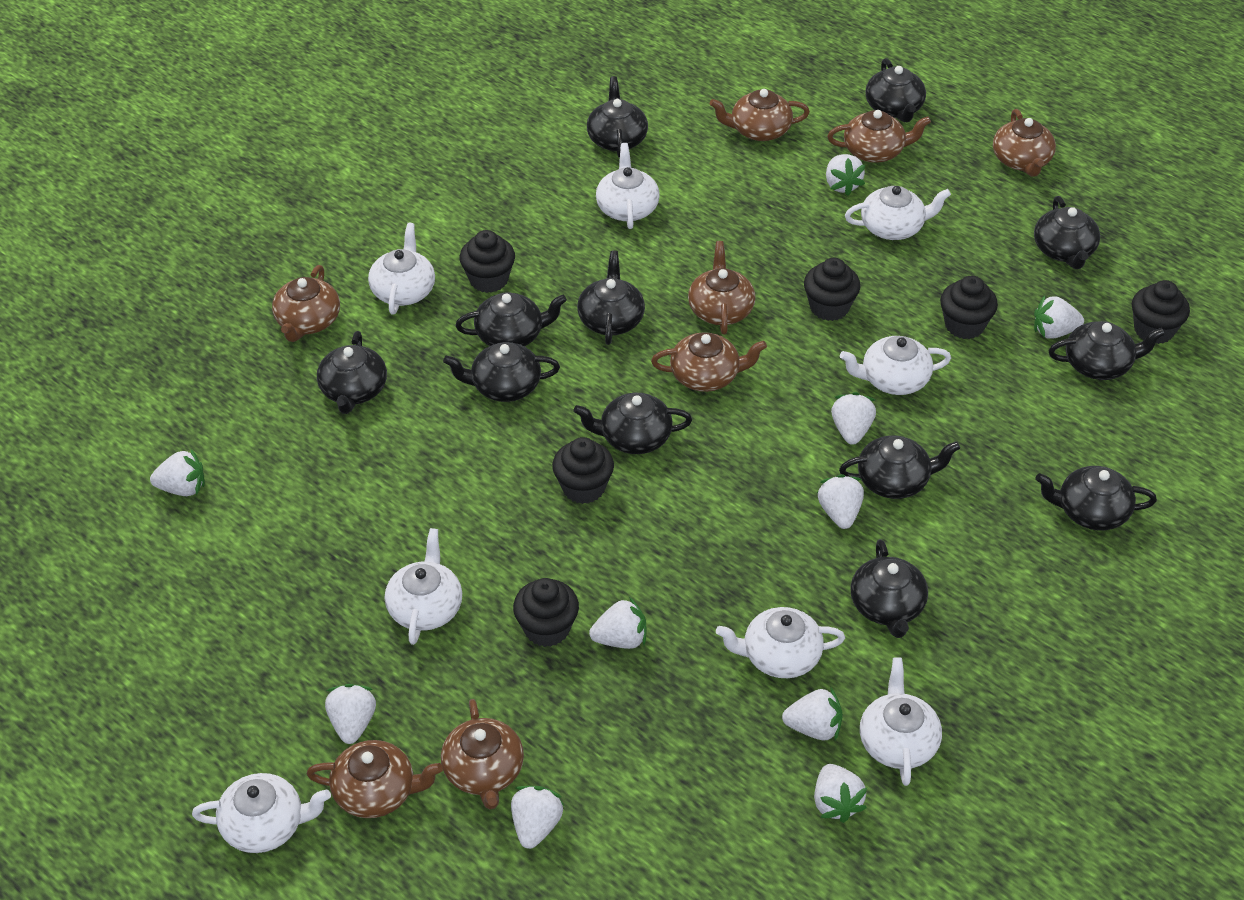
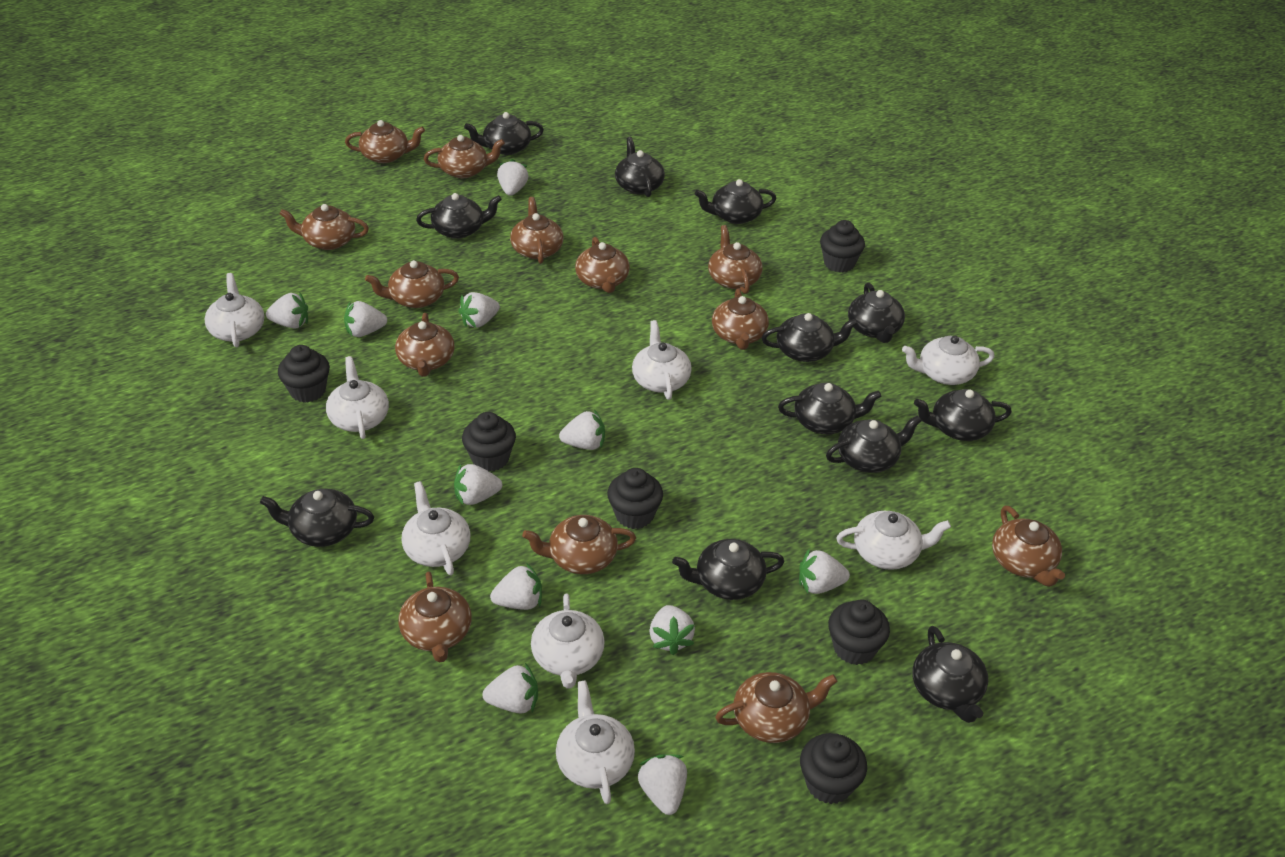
brown teapot: 8 -> 13
white strawberry: 10 -> 11

